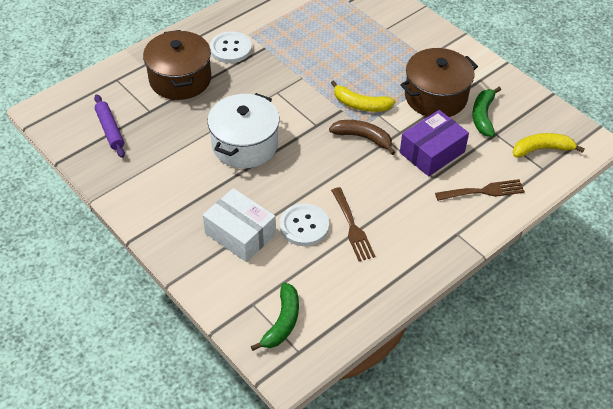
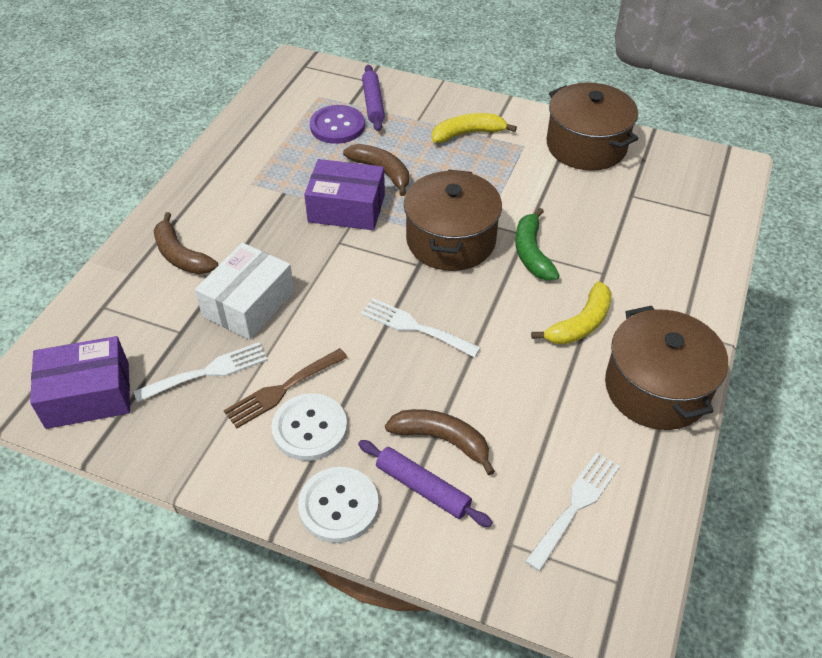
brown banana: 1 -> 3
brown fork: 2 -> 1
brown pot: 2 -> 3
green banana: 2 -> 1
purple box: 1 -> 2
purple button: 0 -> 1
purple rolling pin: 1 -> 2
white fork: 0 -> 3
white pot: 1 -> 0

